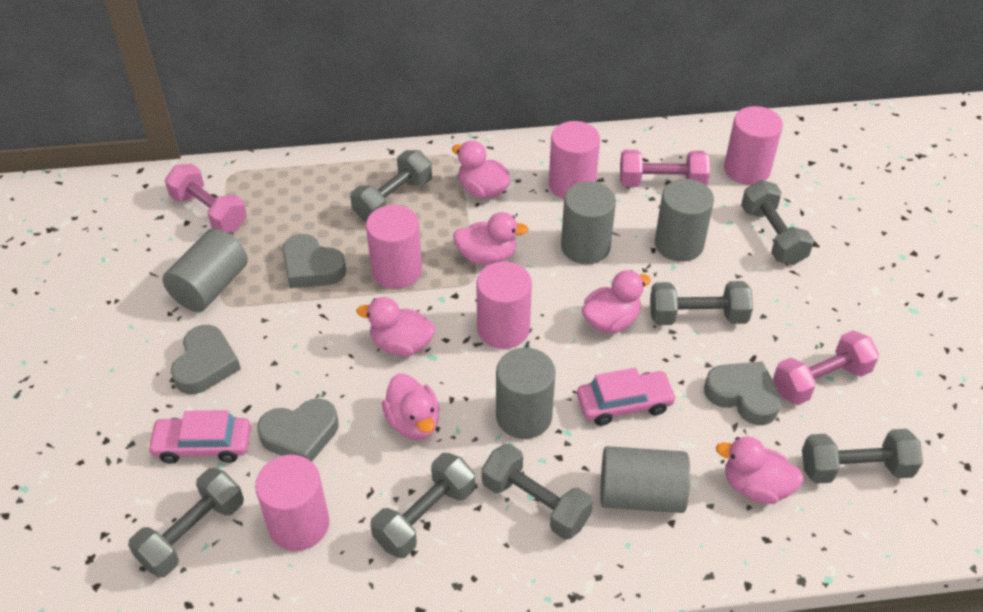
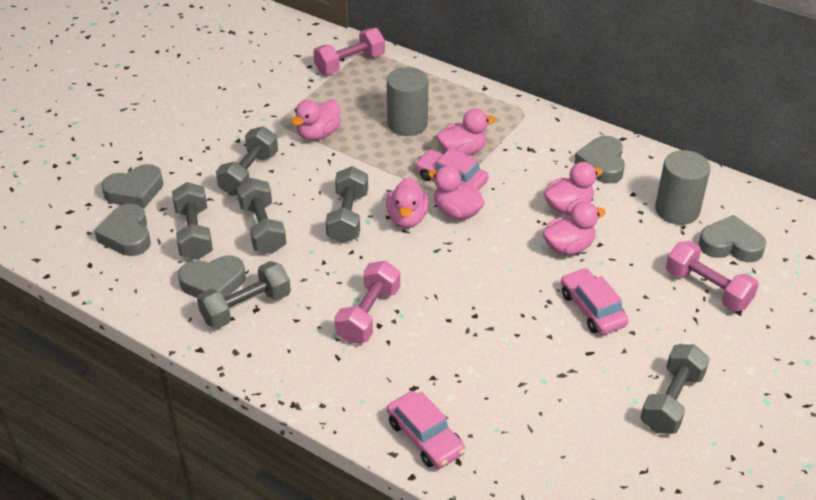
grey cylinder: 5 -> 2
grey dumbbell: 7 -> 6
grey heart: 4 -> 5
pink car: 2 -> 3
pink cylinder: 5 -> 0

